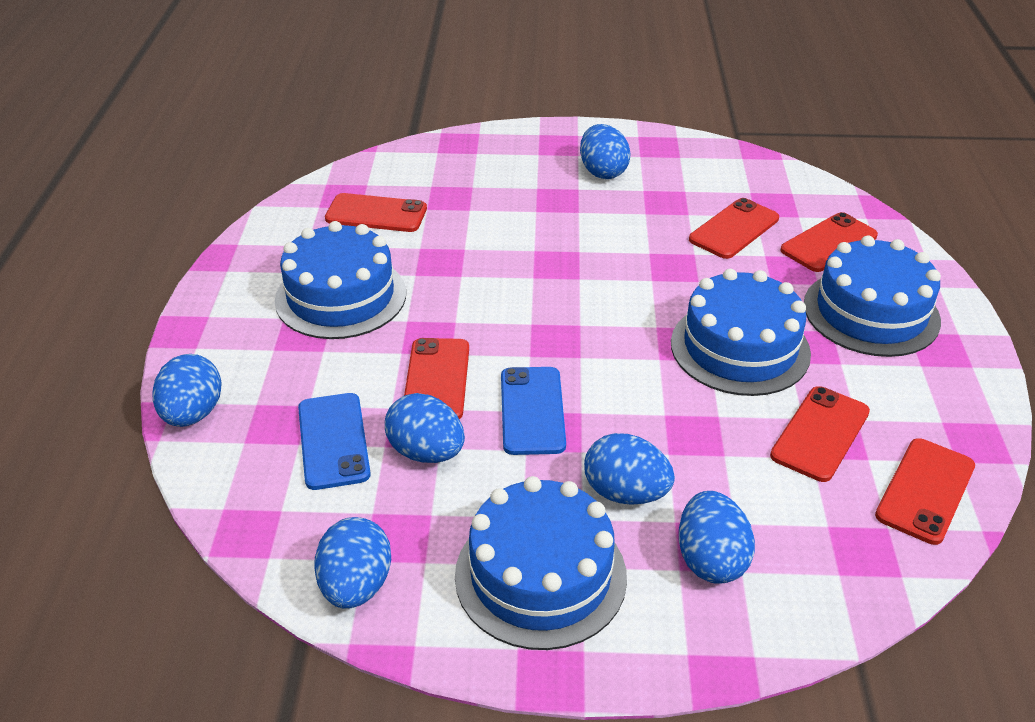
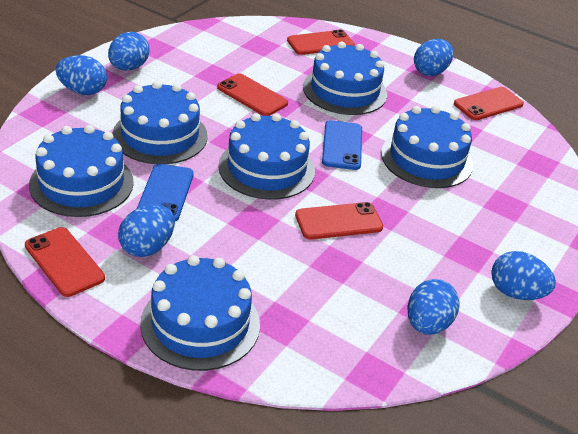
blue cake: 4 -> 6
red phone: 6 -> 5

